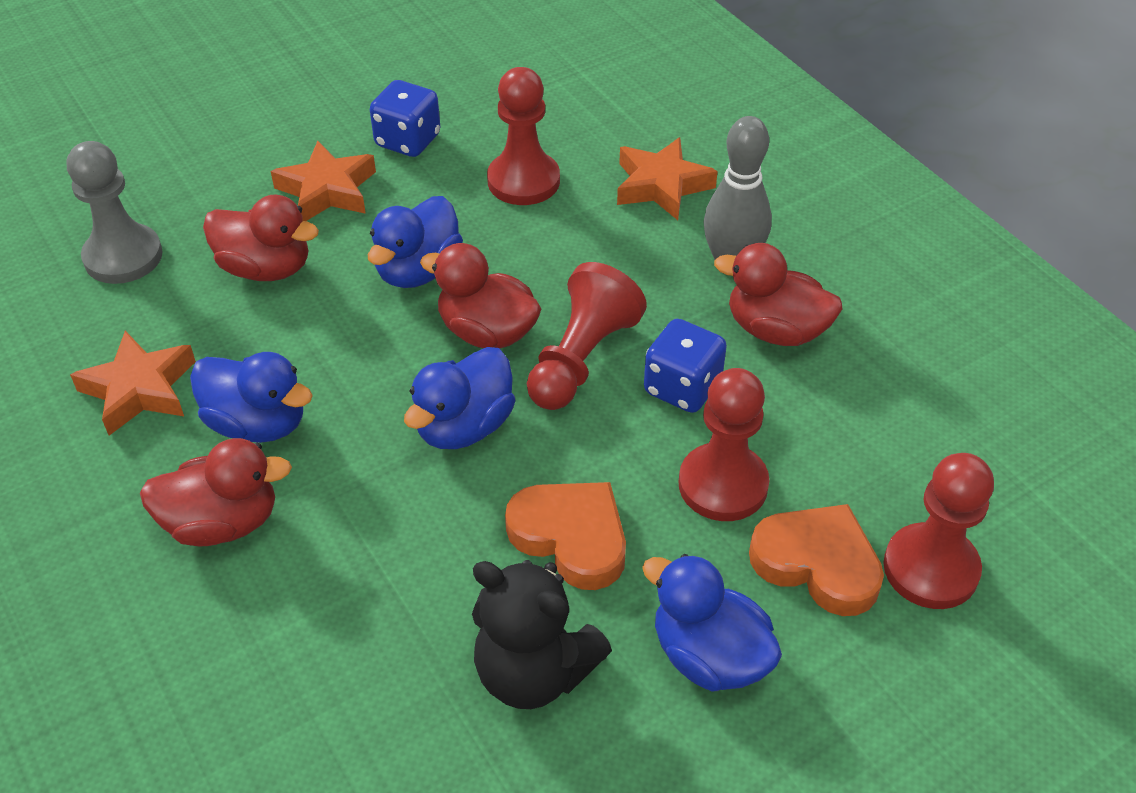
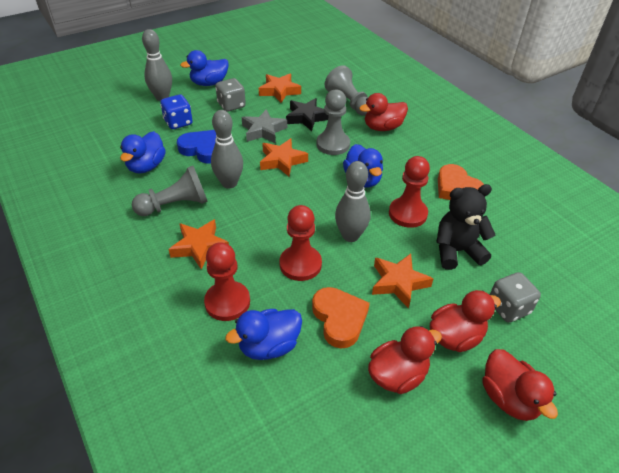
black star: 0 -> 1
blue dice: 2 -> 1
blue heart: 0 -> 1
grey bowling pin: 1 -> 3
grey dice: 0 -> 2
grey pawn: 1 -> 3
grey star: 0 -> 1
orange star: 3 -> 4
red pawn: 4 -> 3

